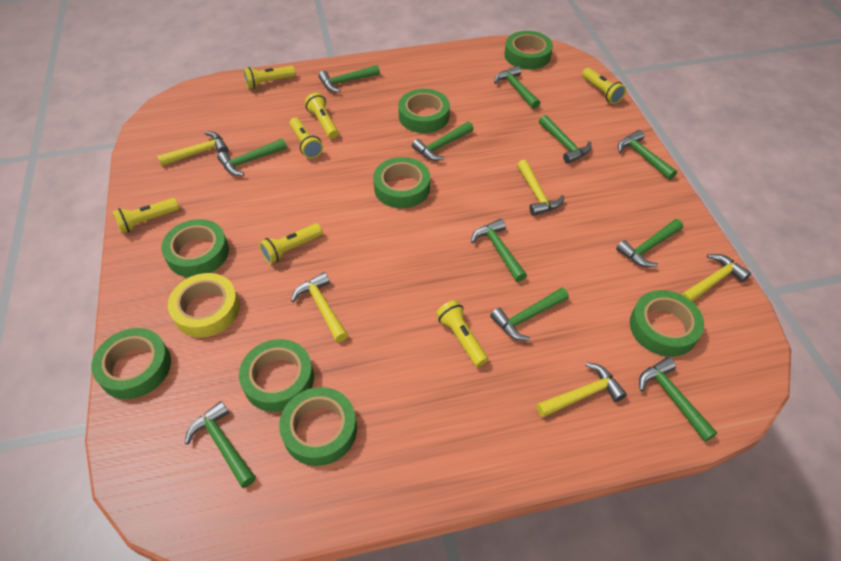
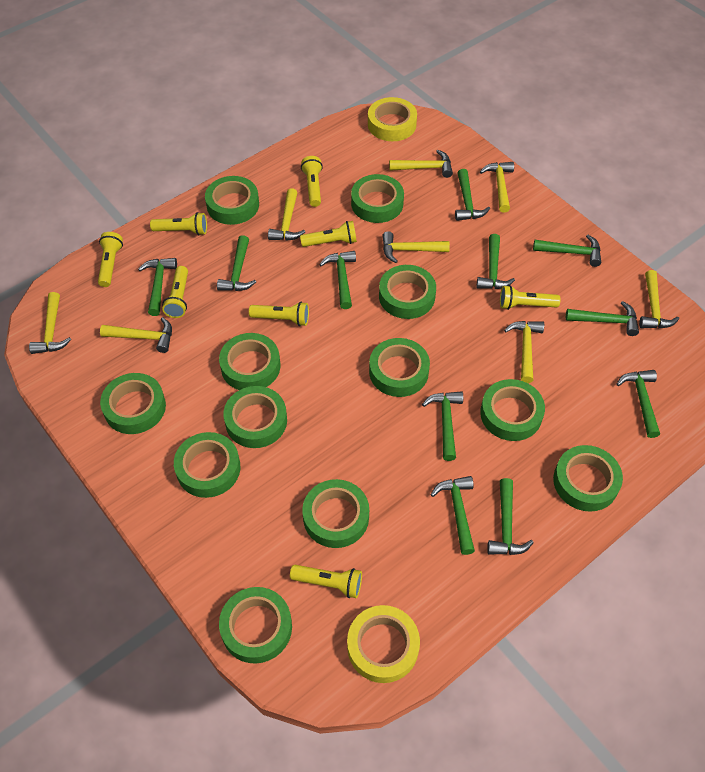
green tape: 8 -> 12
yellow flashlight: 7 -> 8
yellow hammer: 5 -> 8
yellow tape: 1 -> 2

